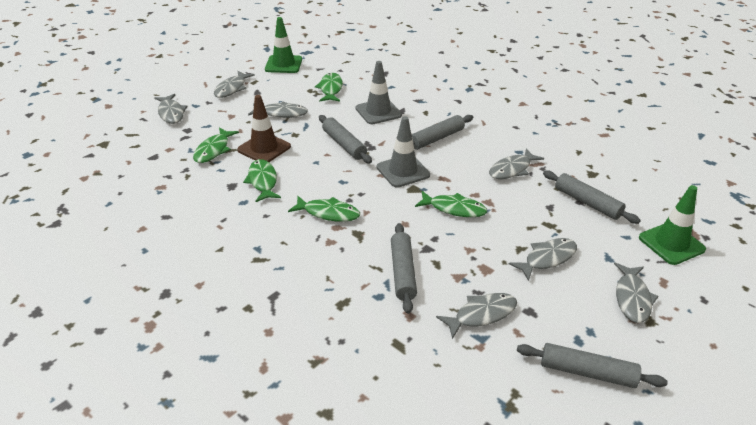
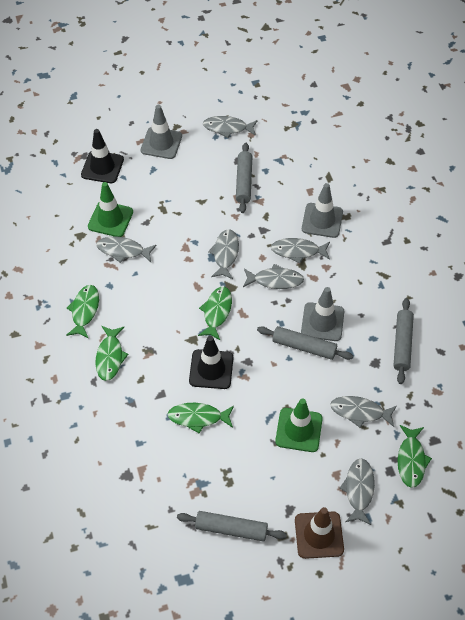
black traffic cone: 0 -> 2
grey rolling pin: 5 -> 4
grey traffic cone: 2 -> 3

